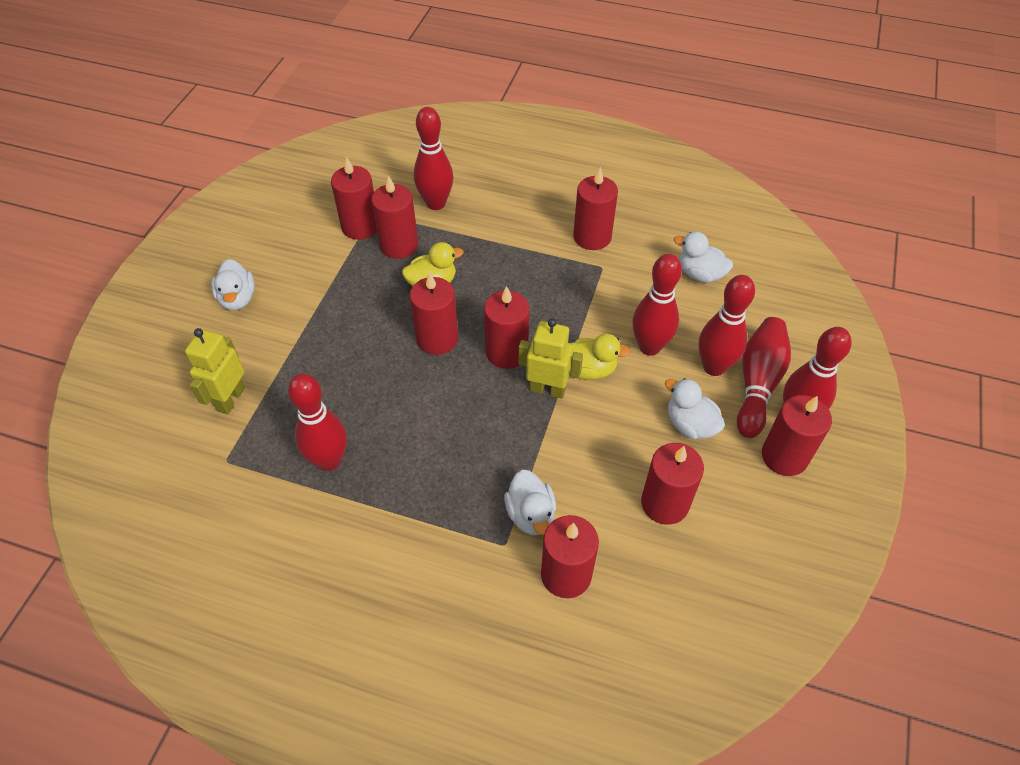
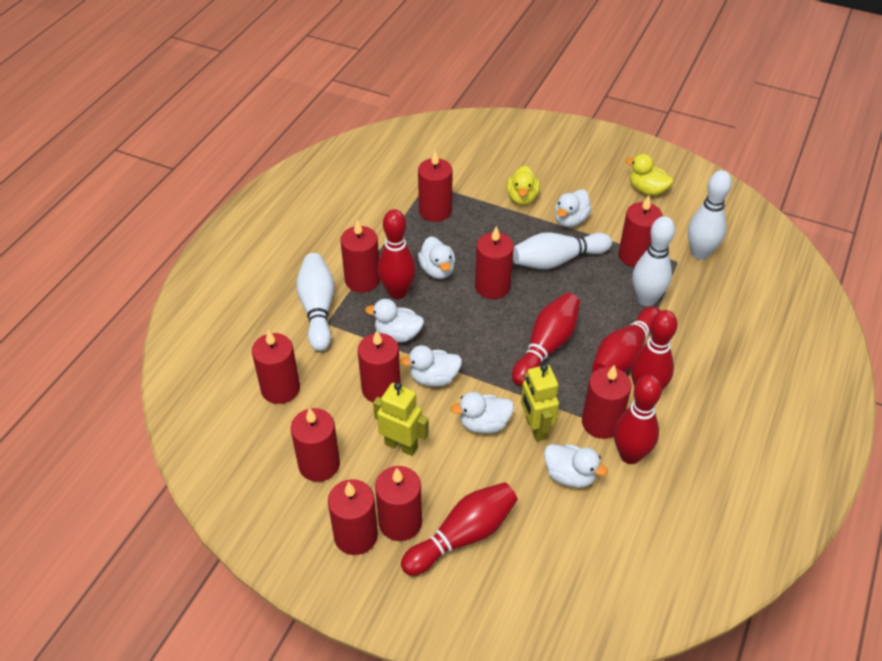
red candle: 8 -> 10
white bowling pin: 0 -> 4
white duck: 4 -> 6

